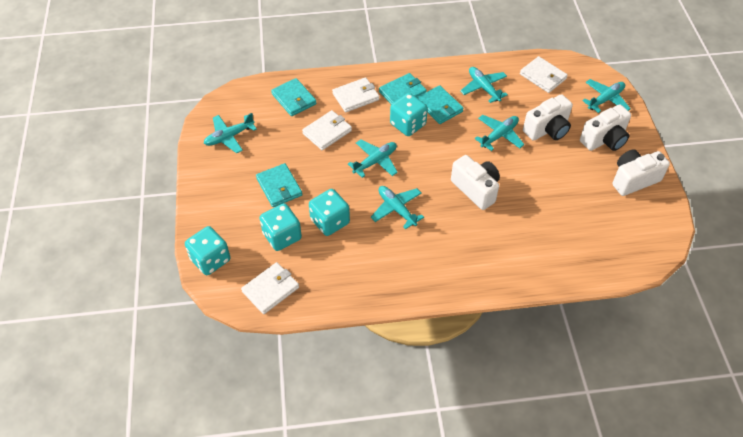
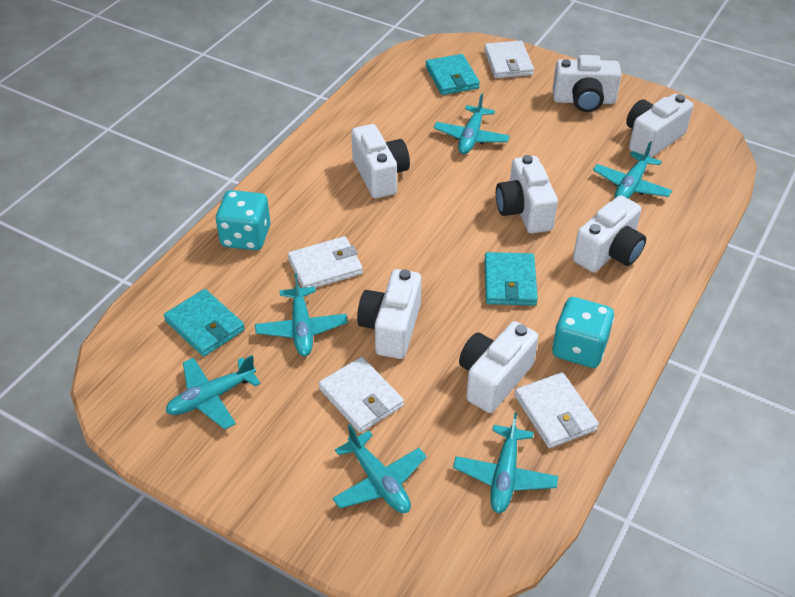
turquoise dice: 4 -> 2
turquoise wallet: 4 -> 3
white camera: 4 -> 7

